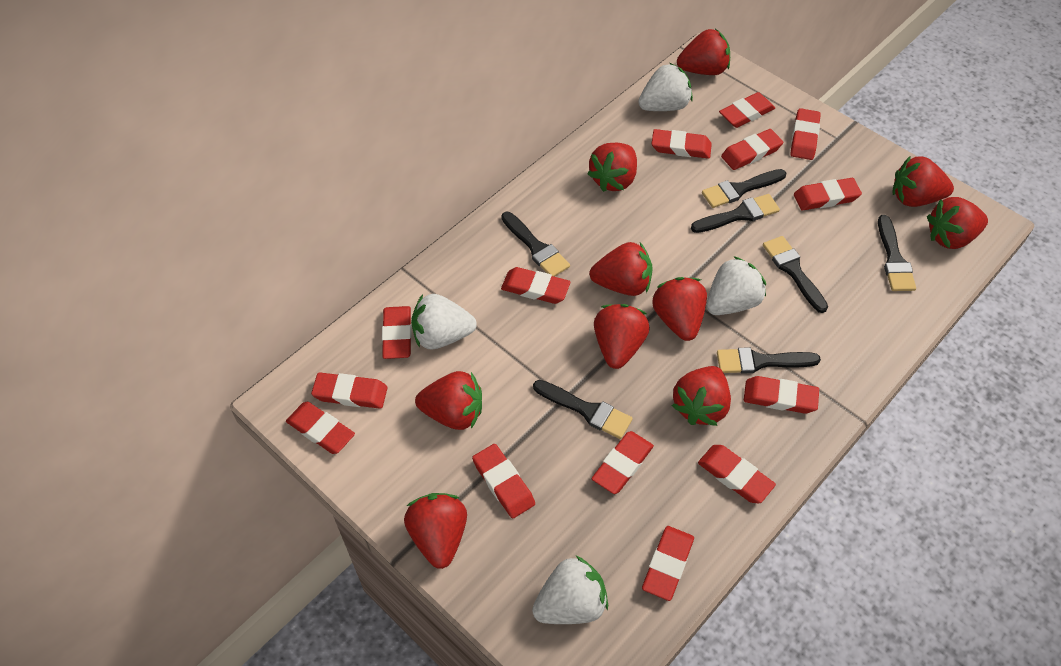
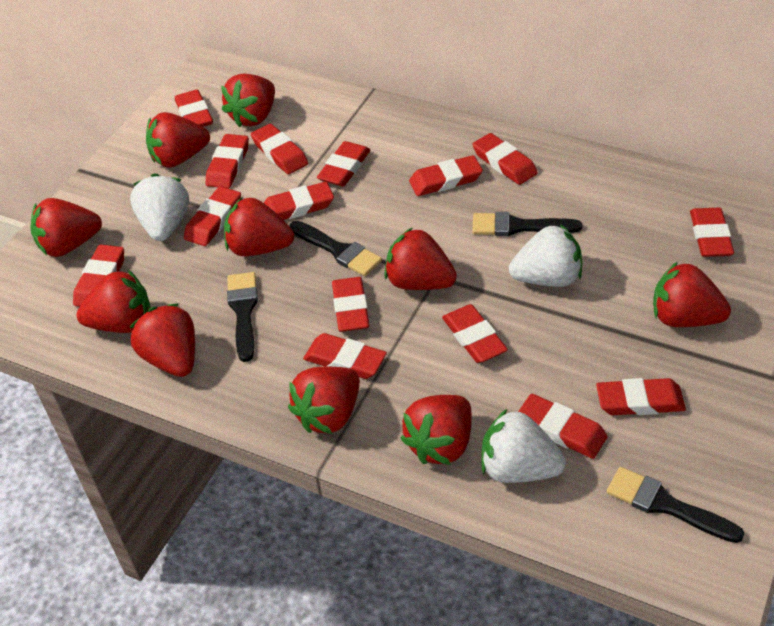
black brush: 7 -> 4
red eraser: 14 -> 15
white strawberry: 4 -> 3

